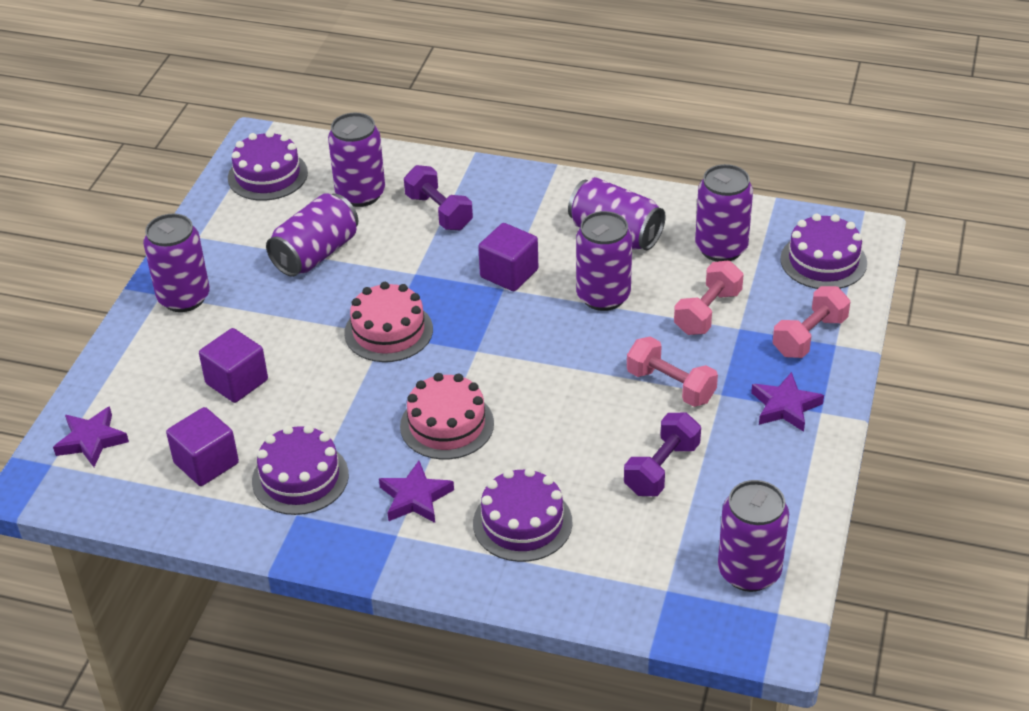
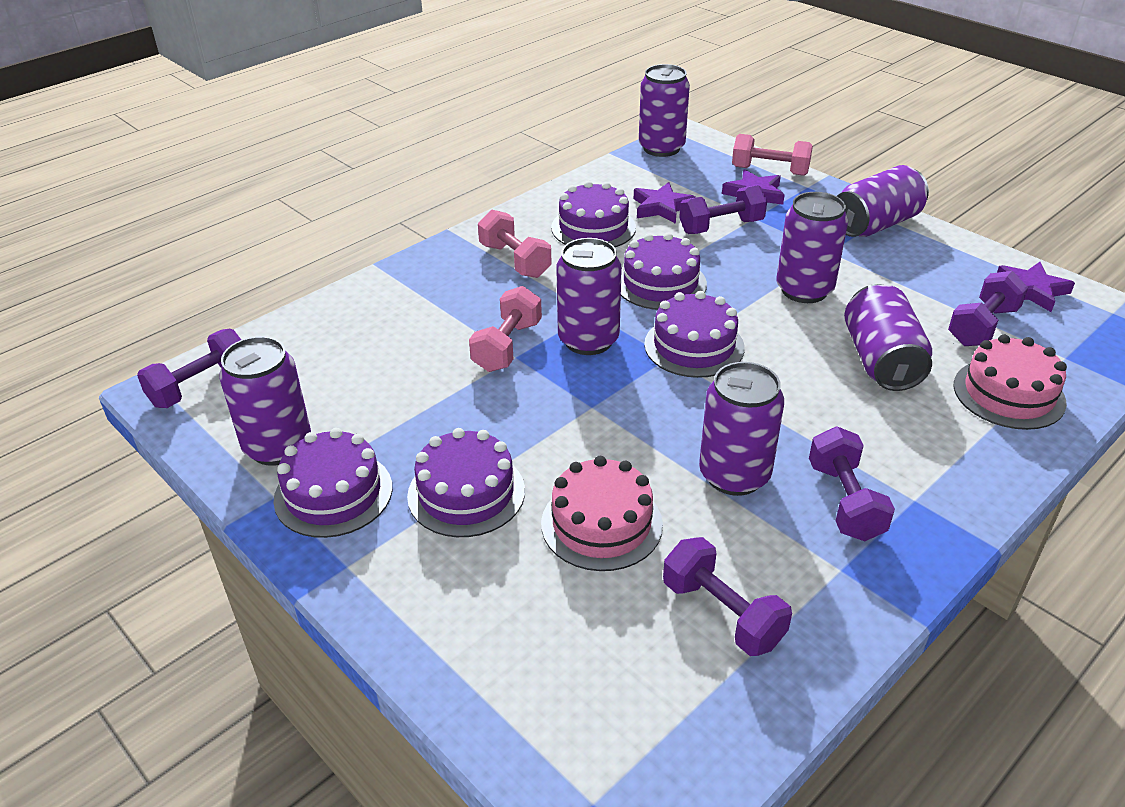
purple cake: 4 -> 5
purple cube: 3 -> 0
purple dumbbell: 2 -> 5

